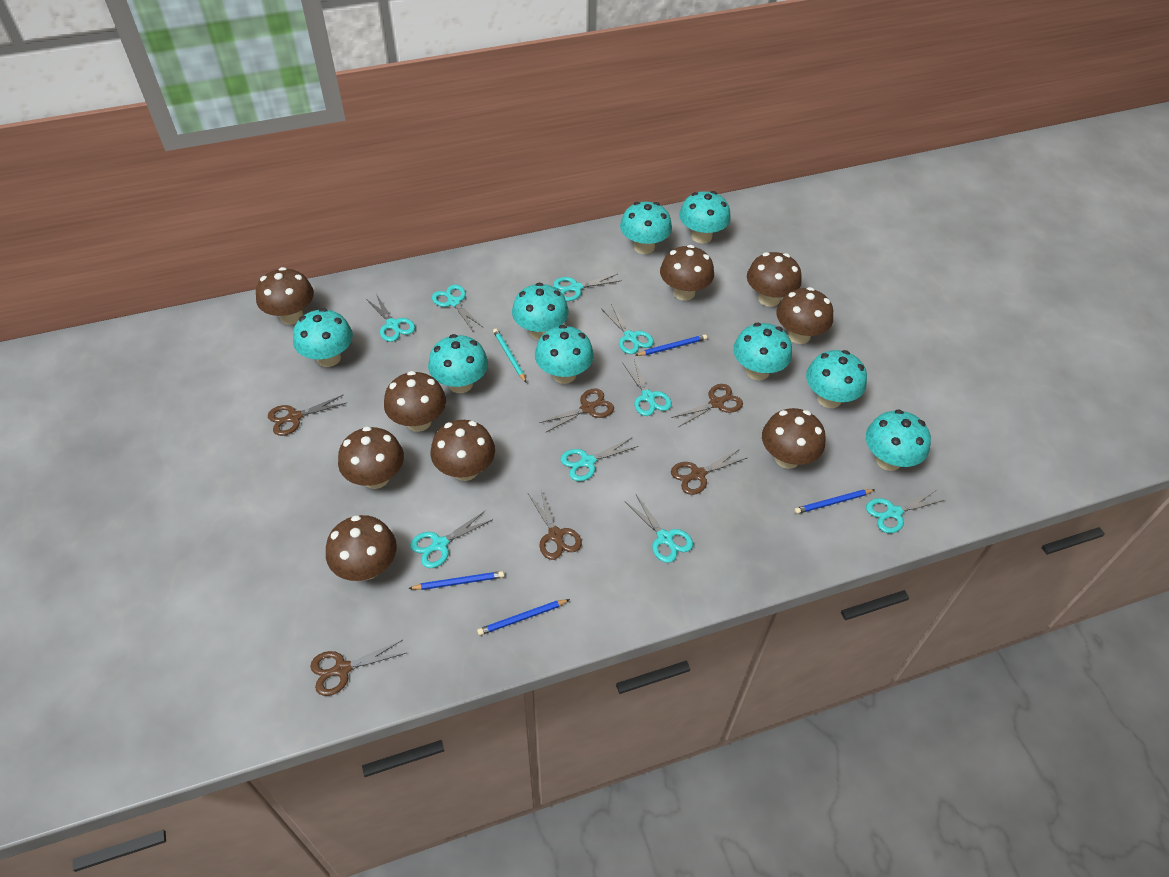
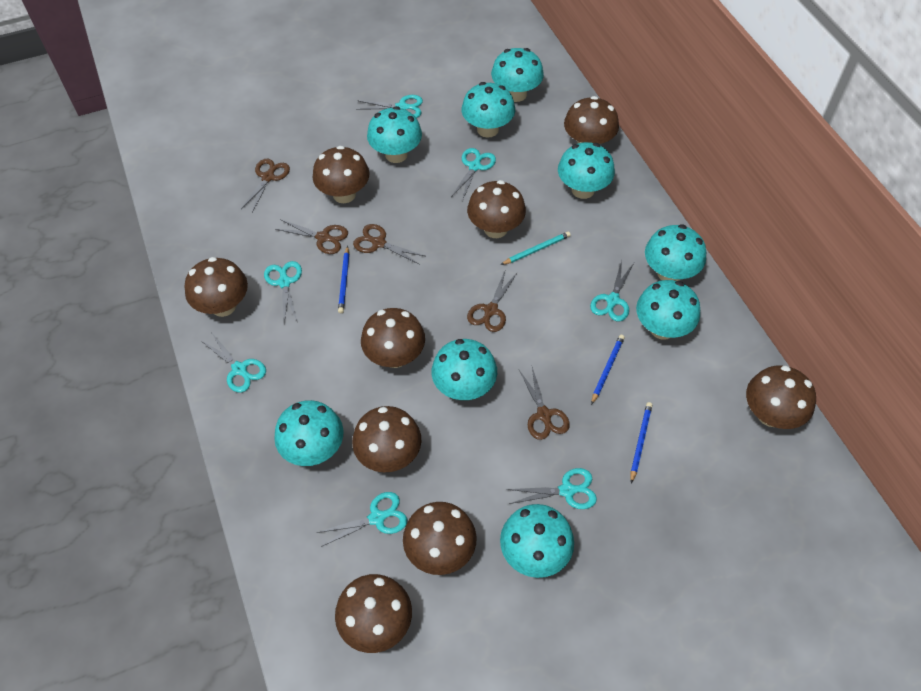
blue pencil: 4 -> 3
brown scissors: 6 -> 5
turquoise scissors: 9 -> 7

